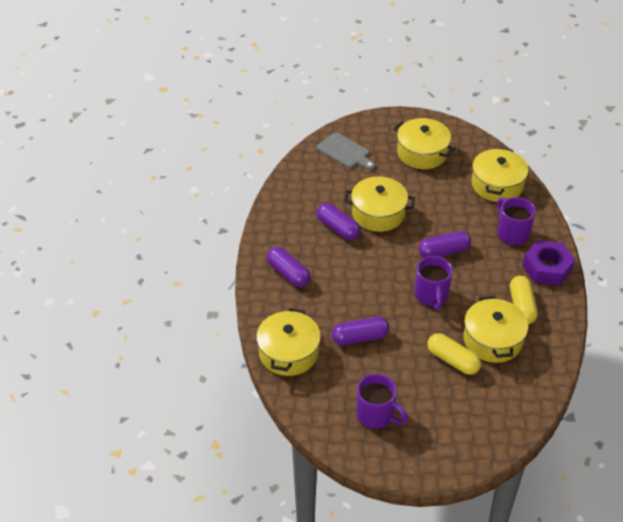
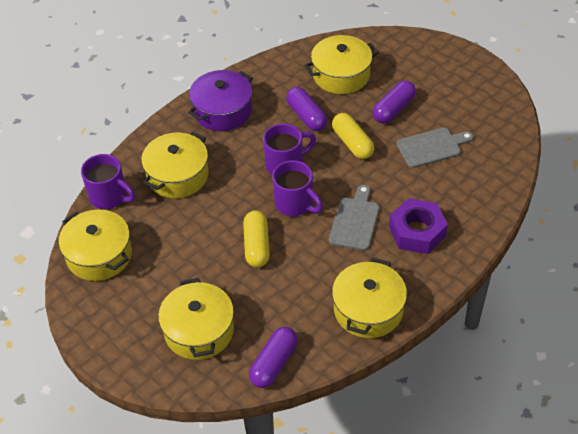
grey cutting board: 1 -> 2
purple capsule: 4 -> 3
purple pot: 0 -> 1

